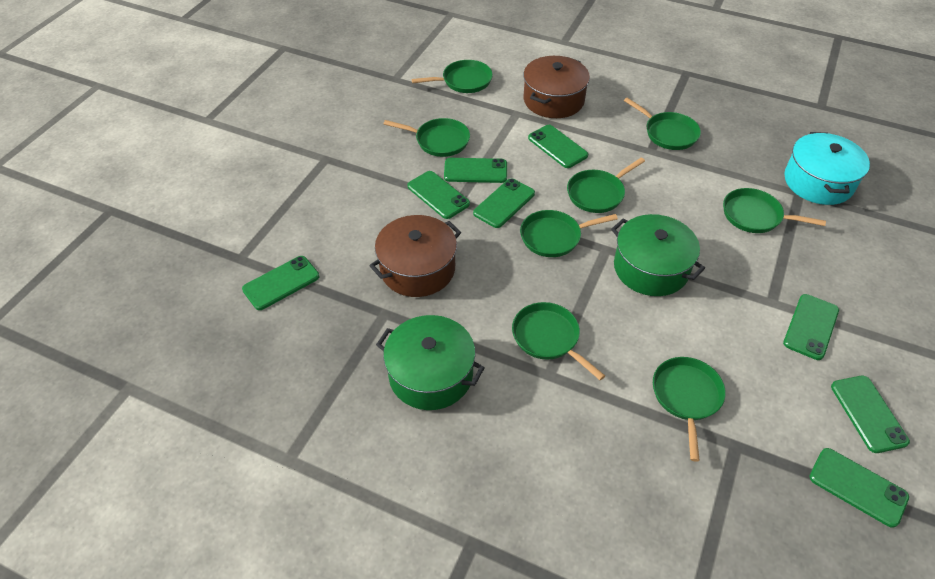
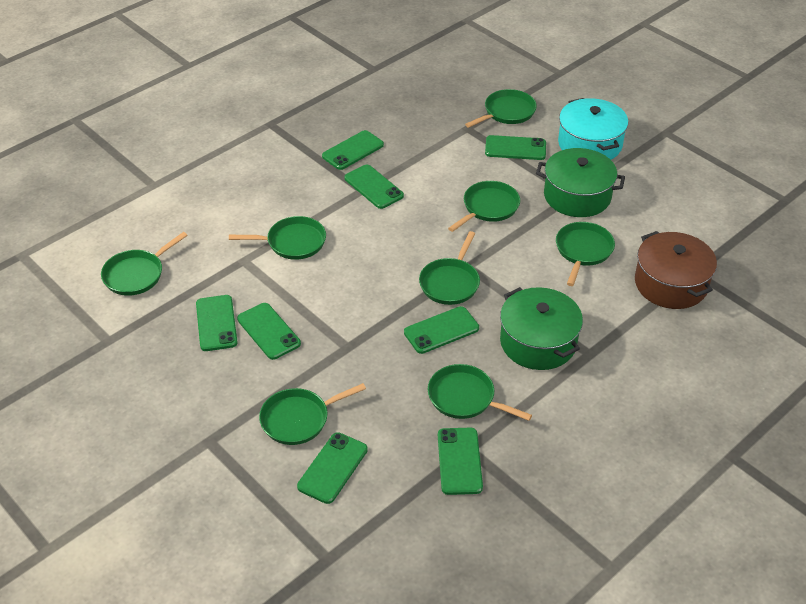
brown pot: 2 -> 1

